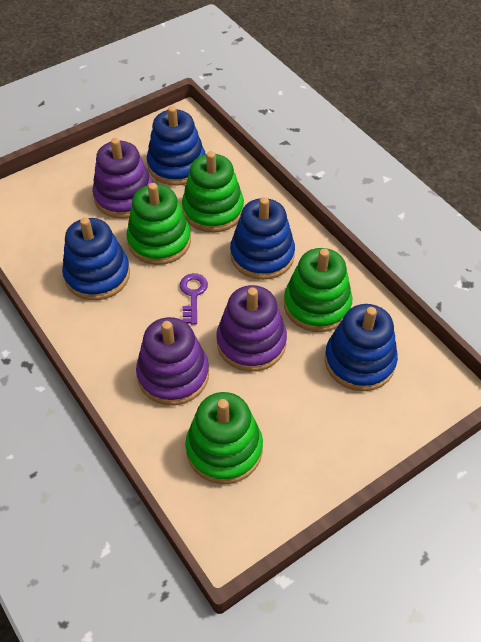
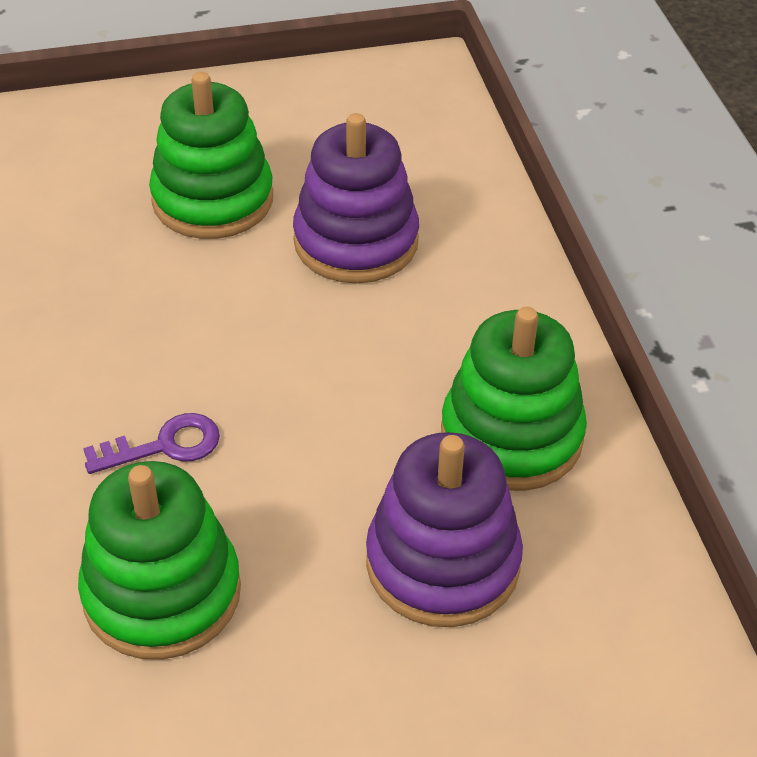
blue stacking toy: 4 -> 0
green stacking toy: 4 -> 3
purple stacking toy: 3 -> 2

